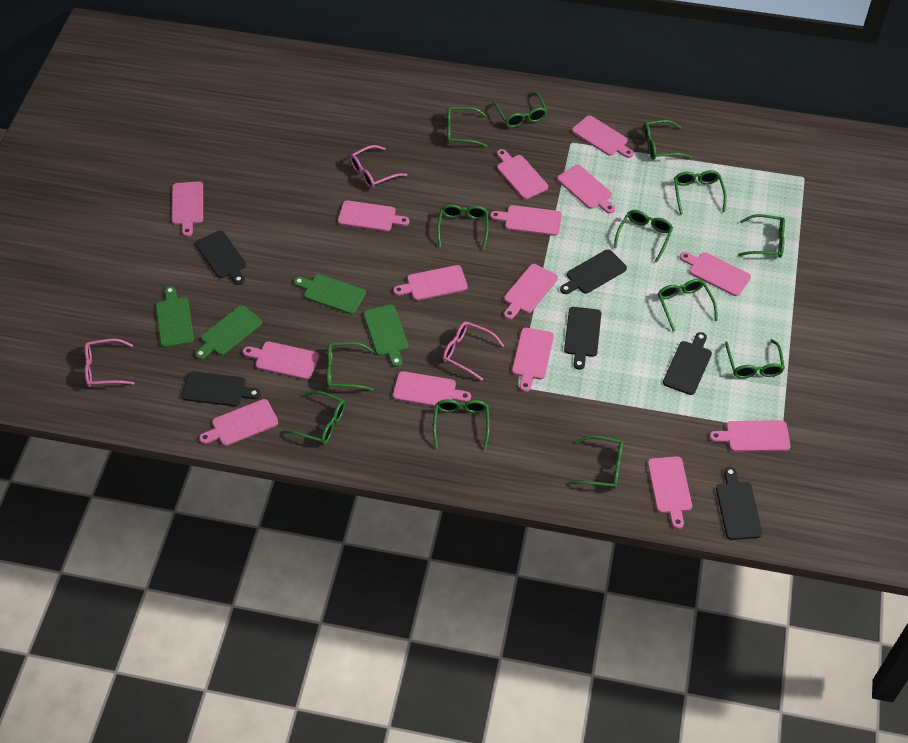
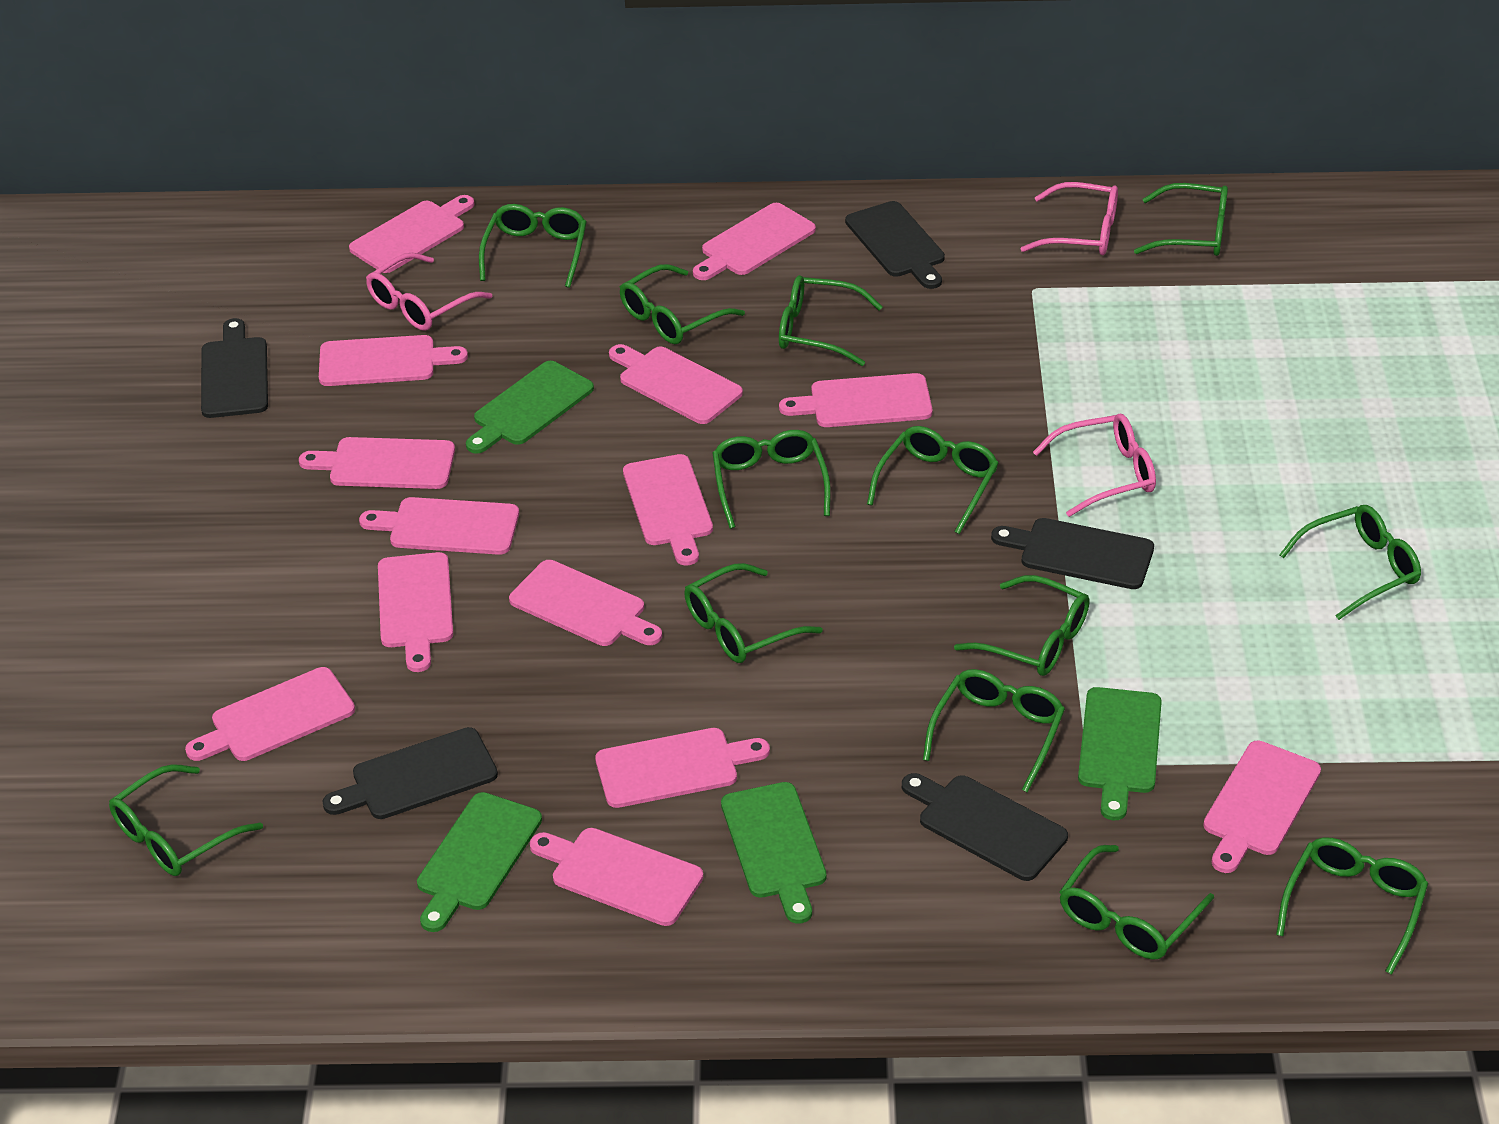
black cutting board: 6 -> 5
pink cutting board: 15 -> 14

